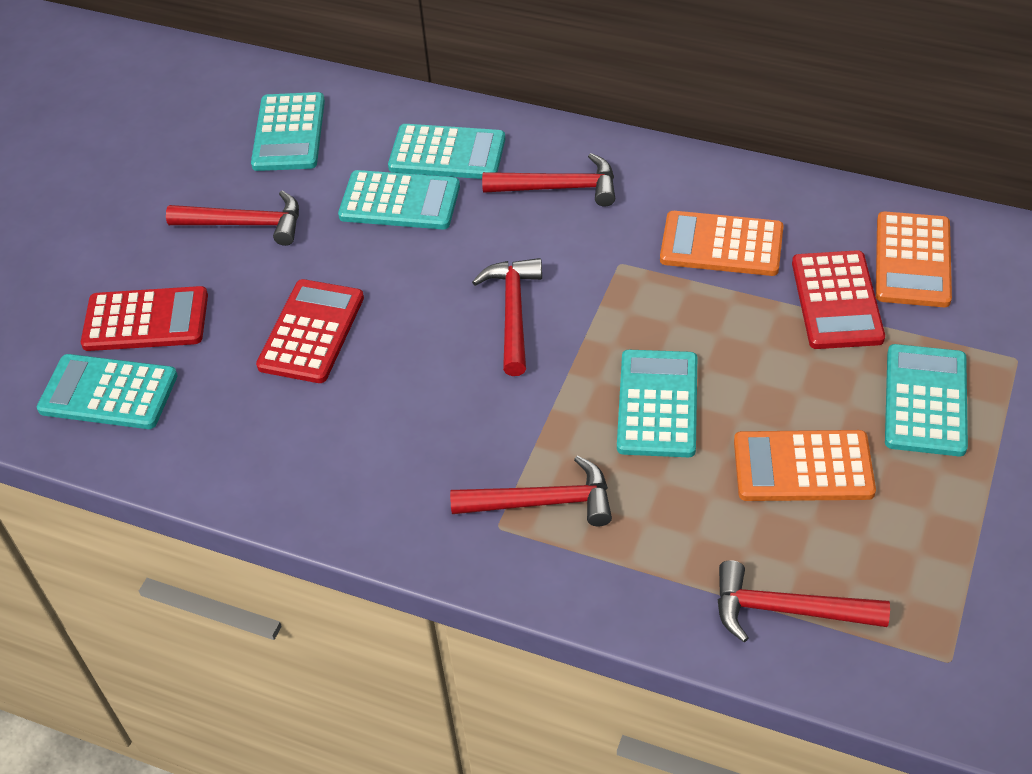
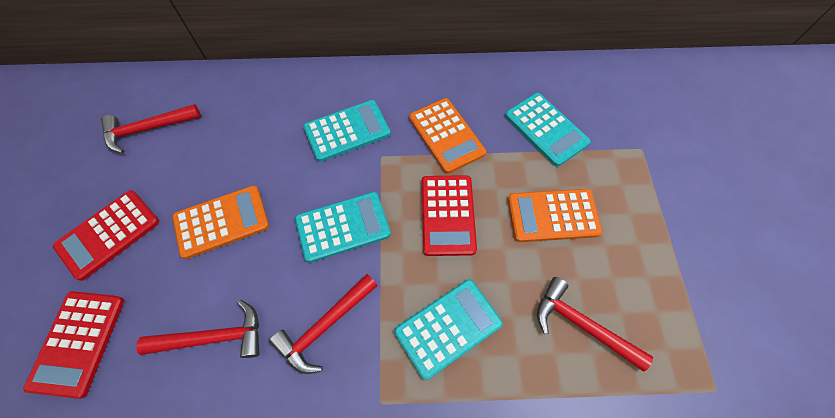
red hammer: 5 -> 4
turquoise calculator: 6 -> 4

